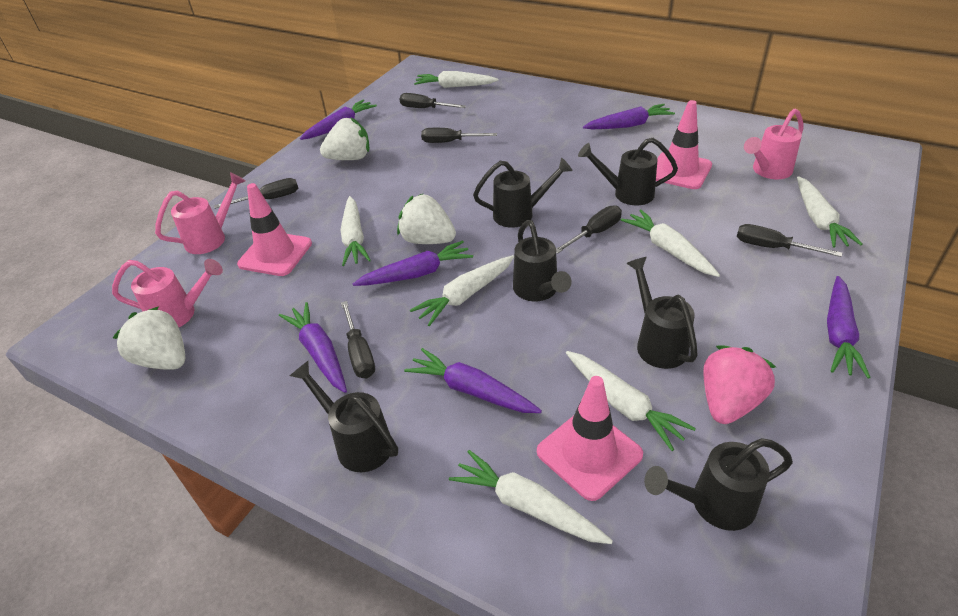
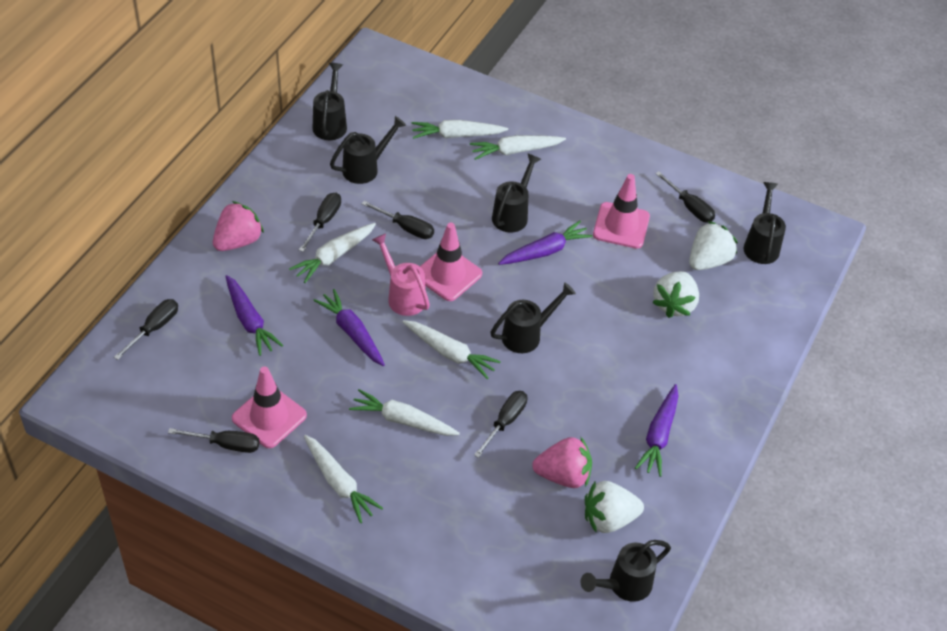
pink strawberry: 1 -> 2
pink watering can: 3 -> 1
purple carrot: 6 -> 4
white carrot: 7 -> 6

